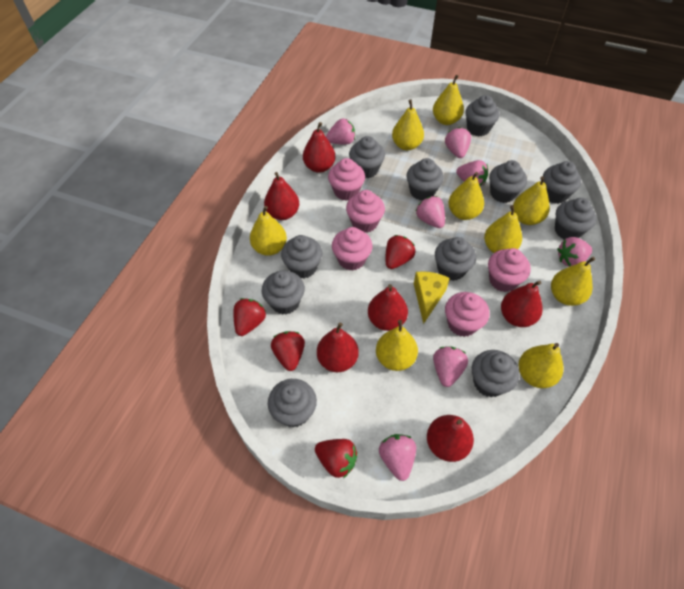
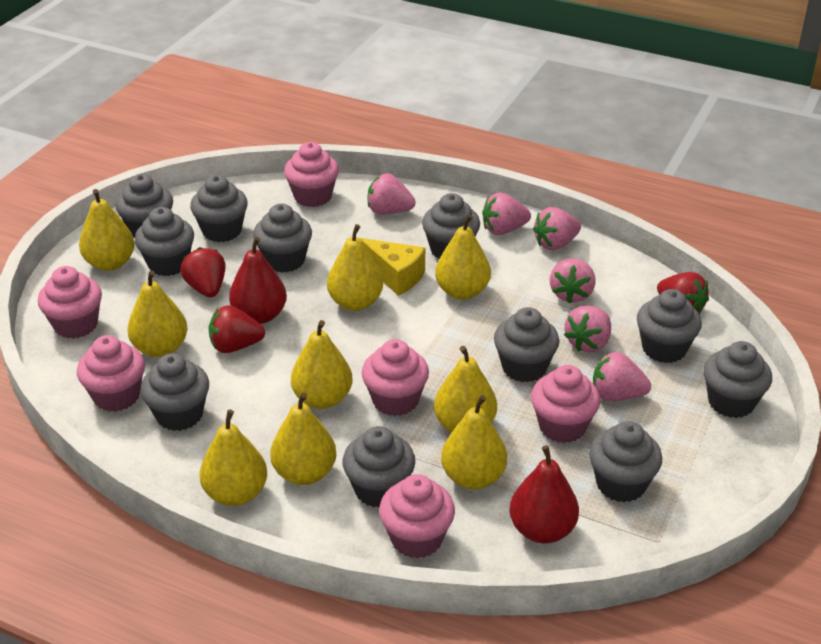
pink cupcake: 5 -> 6
pink strawberry: 7 -> 6
red pear: 6 -> 2
red strawberry: 4 -> 3

